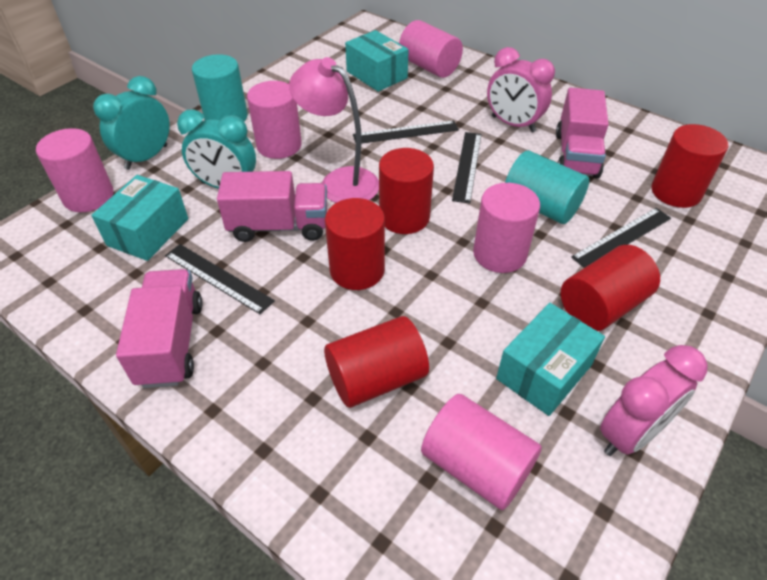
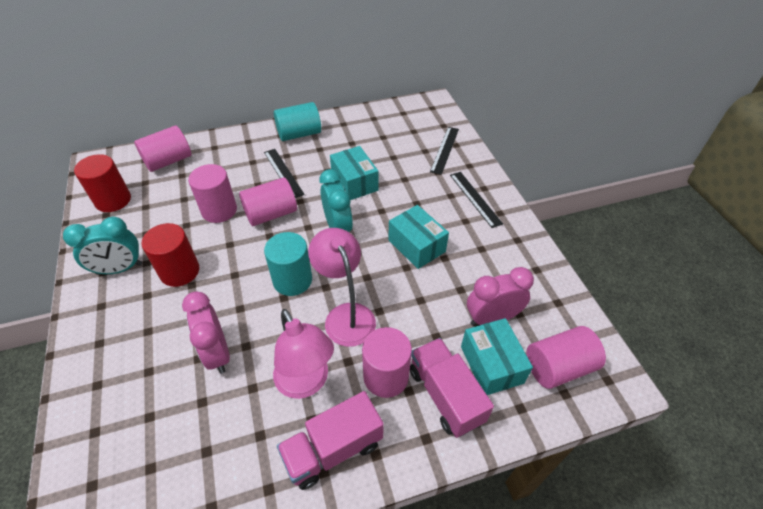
black ruler: 4 -> 3
pink lamp: 1 -> 2
pink truck: 3 -> 2
red cylinder: 5 -> 2

